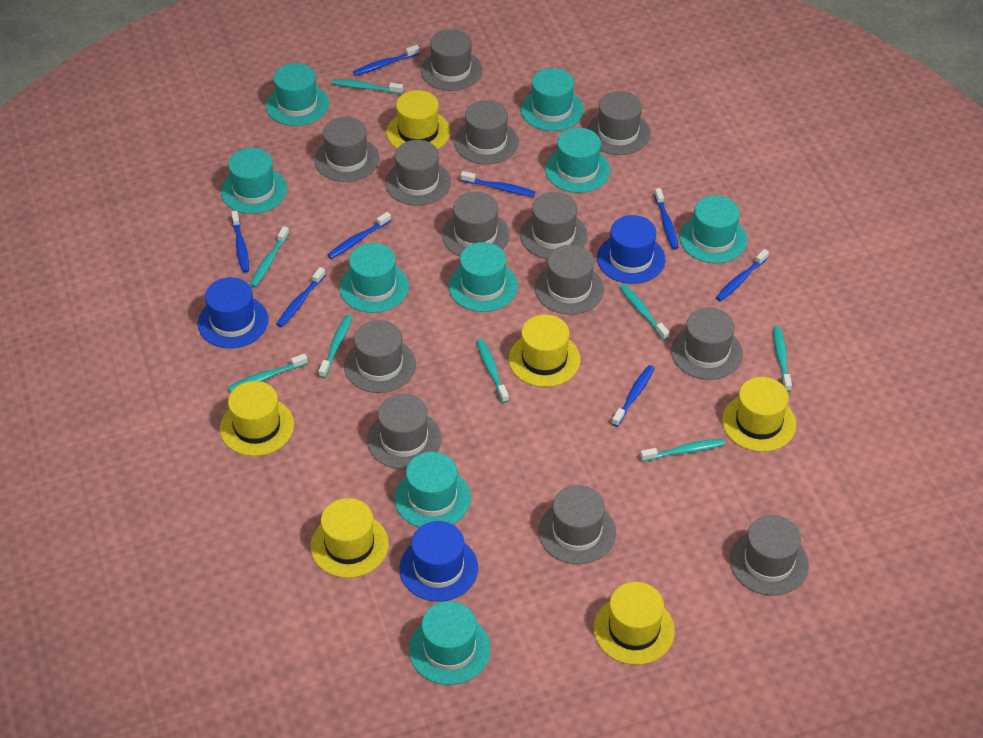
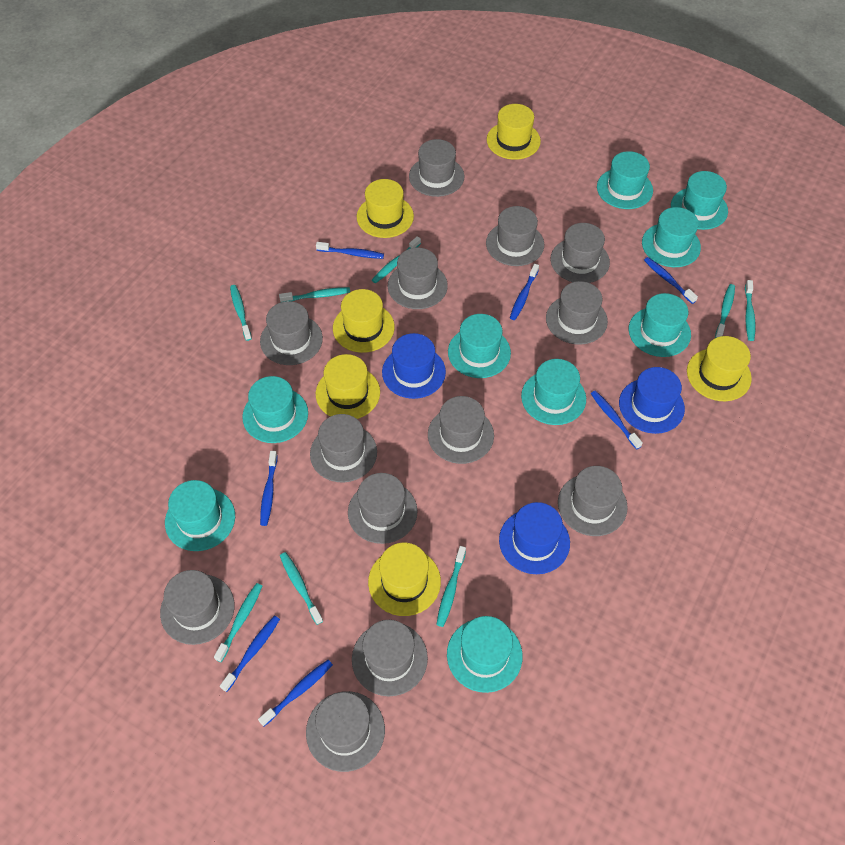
blue toothbrush: 8 -> 7

